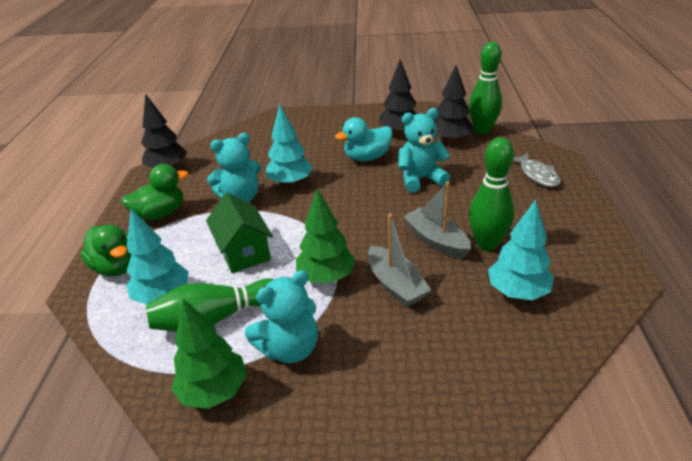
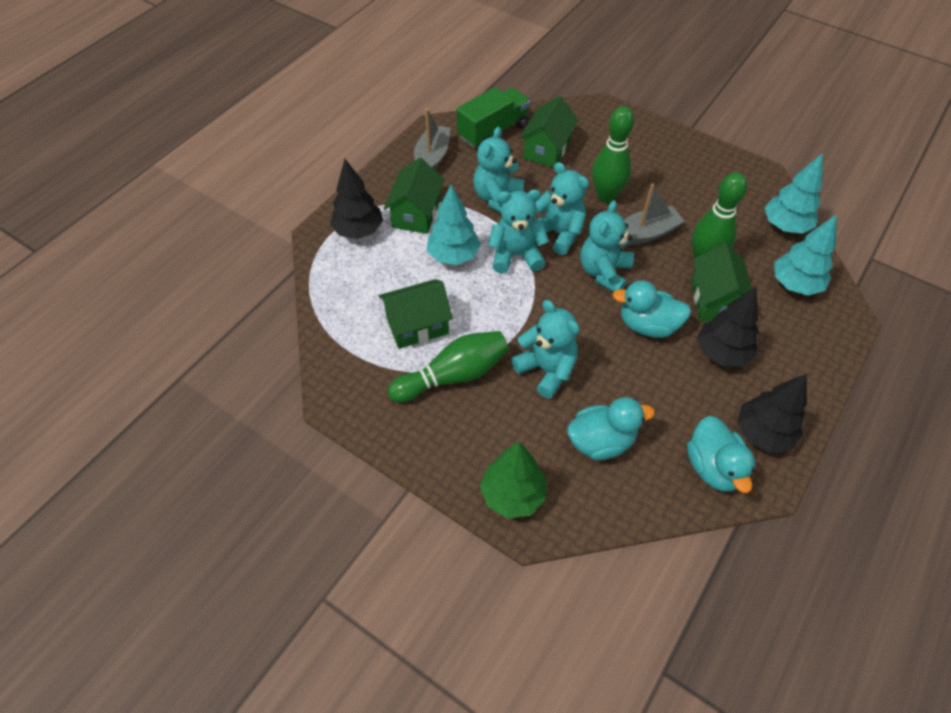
green duck: 2 -> 0
green house: 1 -> 4
green tree: 2 -> 1
green truck: 0 -> 1
grey fish: 1 -> 0
turquoise duck: 1 -> 3
turquoise teddy bear: 3 -> 5

